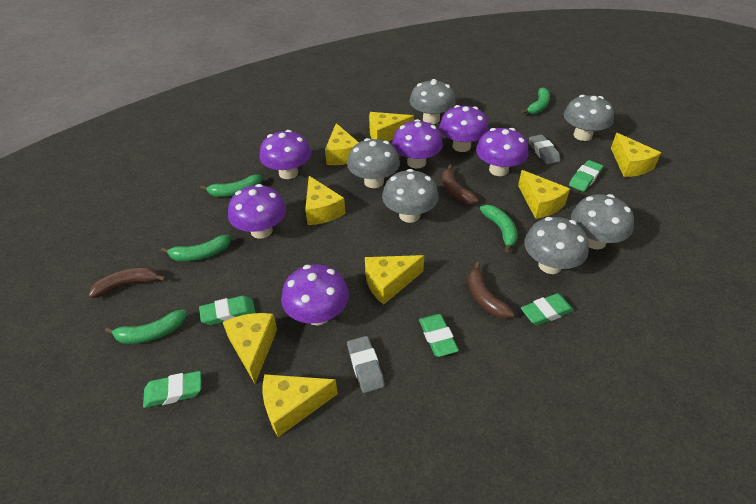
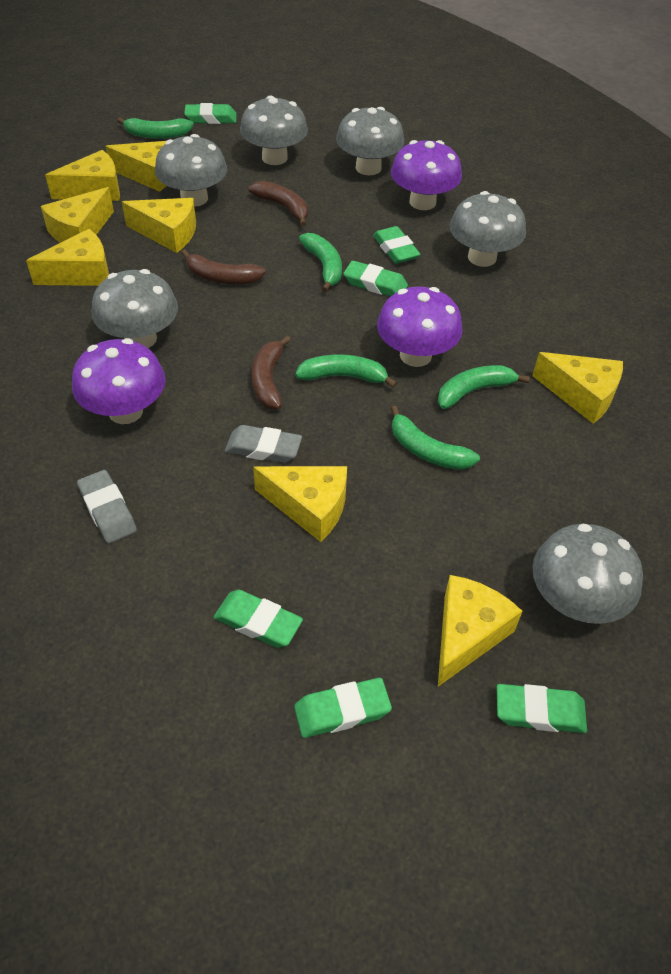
green eraser: 5 -> 6
purple mushroom: 6 -> 3

